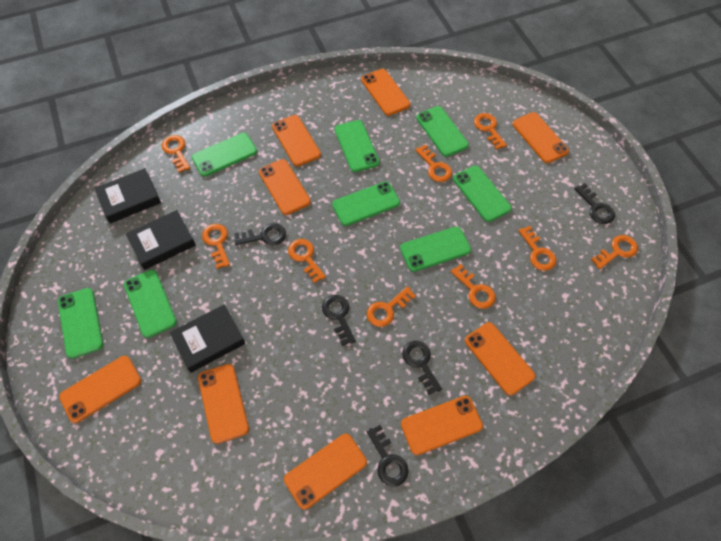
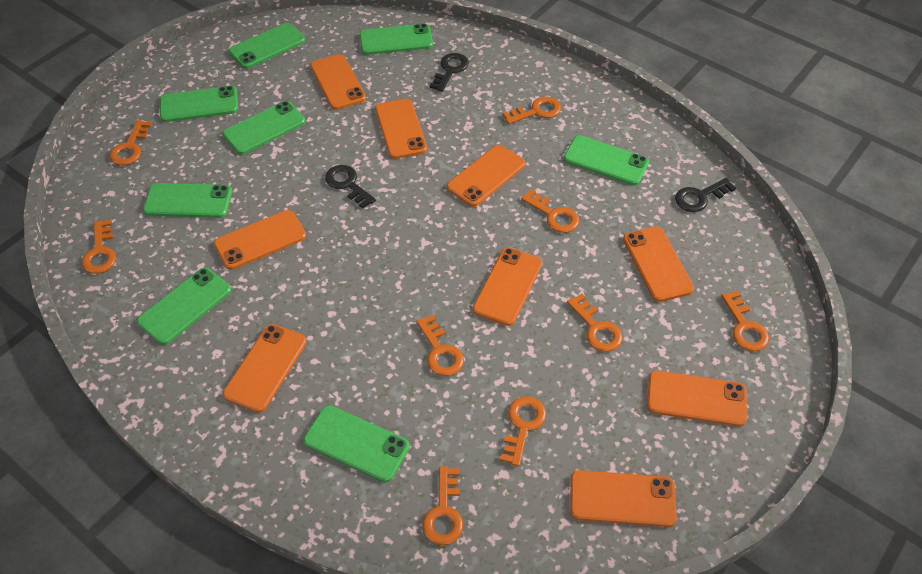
black book: 3 -> 0
black key: 5 -> 3

